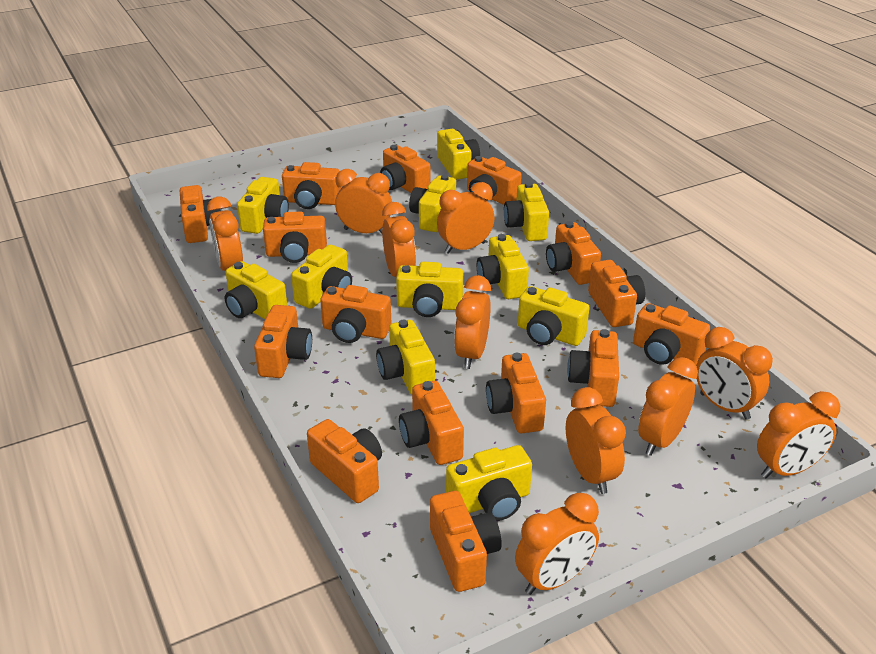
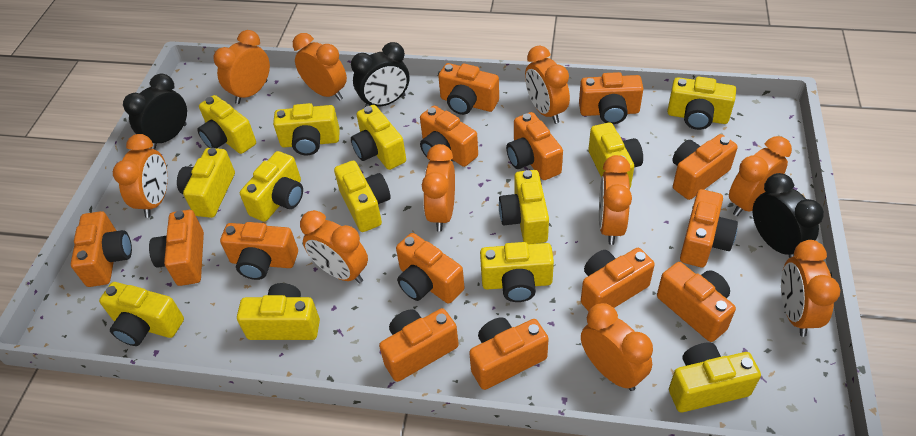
black clock: 0 -> 3
orange camera: 15 -> 14
yellow camera: 11 -> 13

